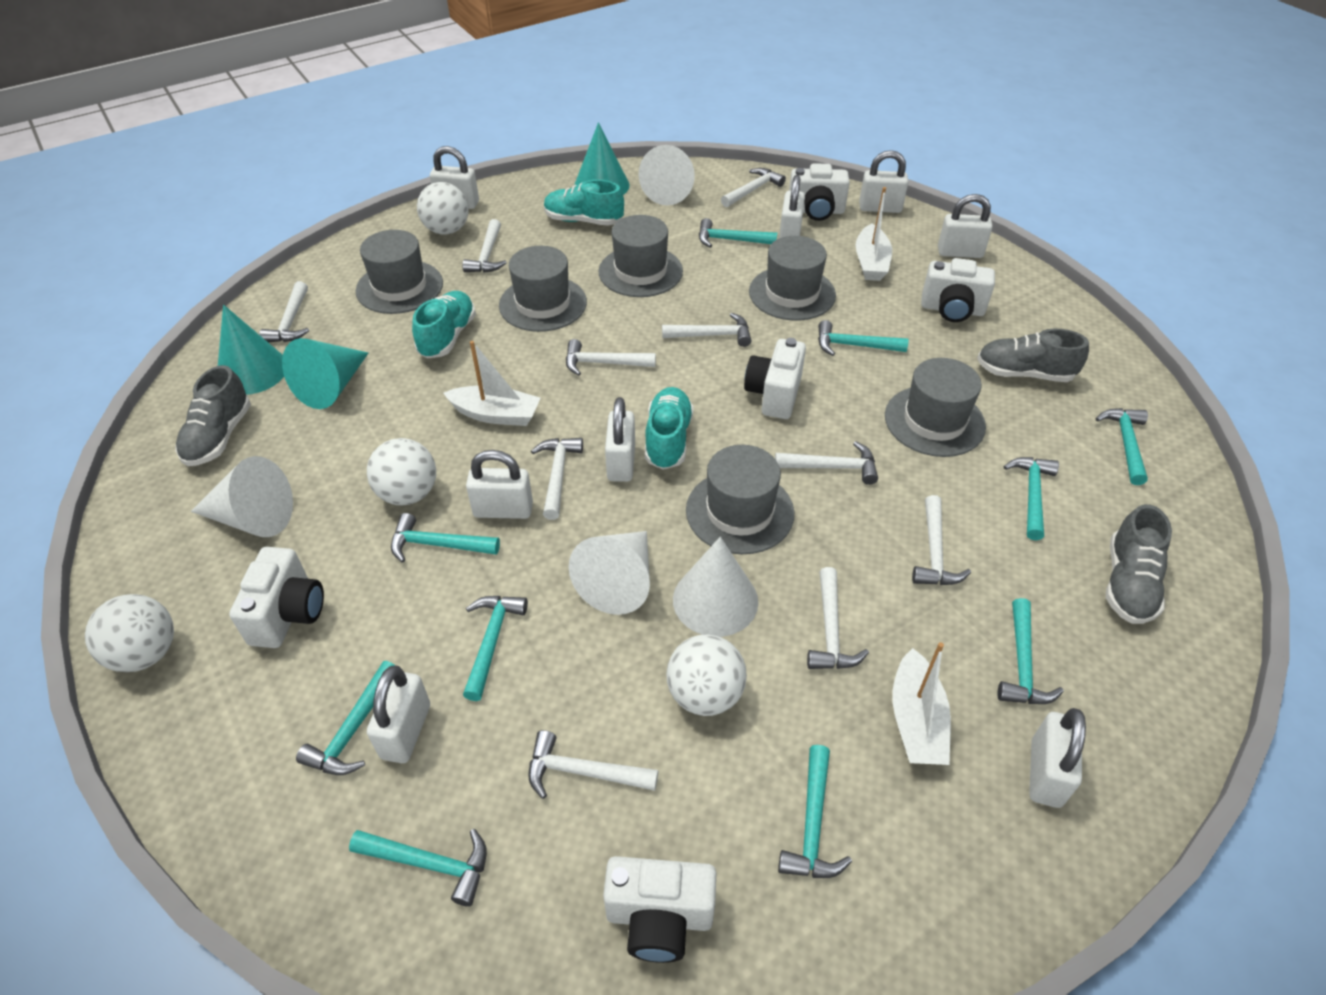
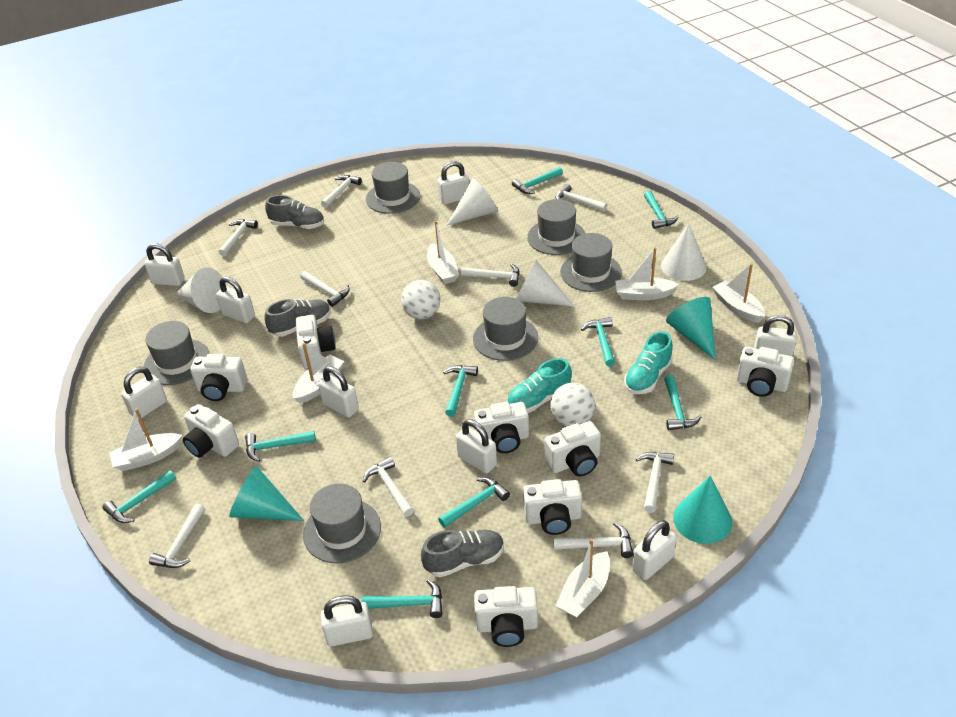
turquoise hammer: 10 -> 9
turquoise shoe: 3 -> 2
white ball: 4 -> 2
white boat: 3 -> 6
white camera: 5 -> 8
white hammer: 10 -> 9
white padlock: 8 -> 9

